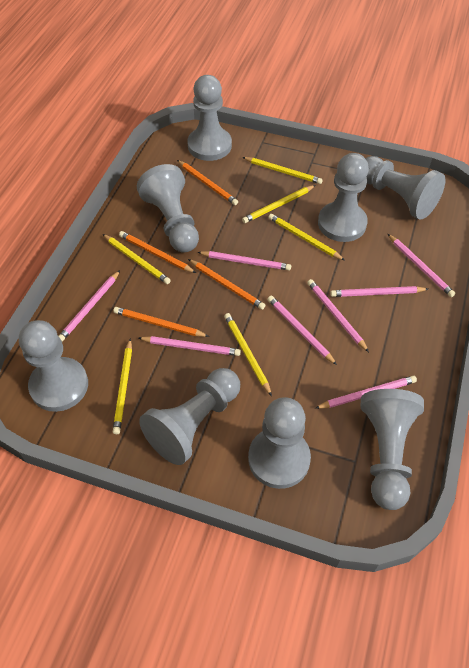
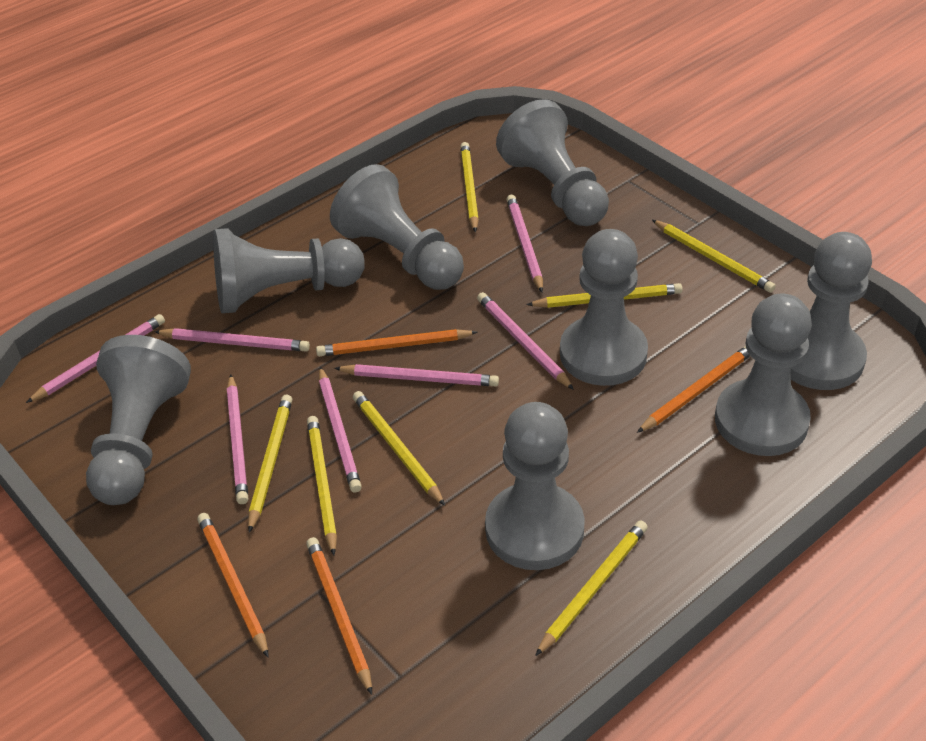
pink pencil: 8 -> 7
yellow pencil: 6 -> 7

